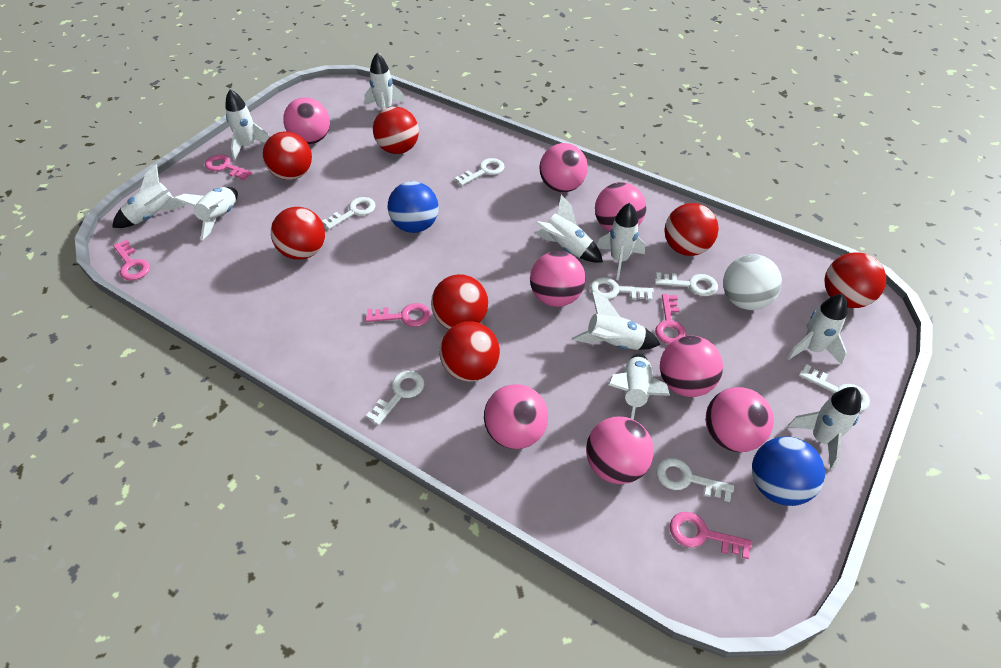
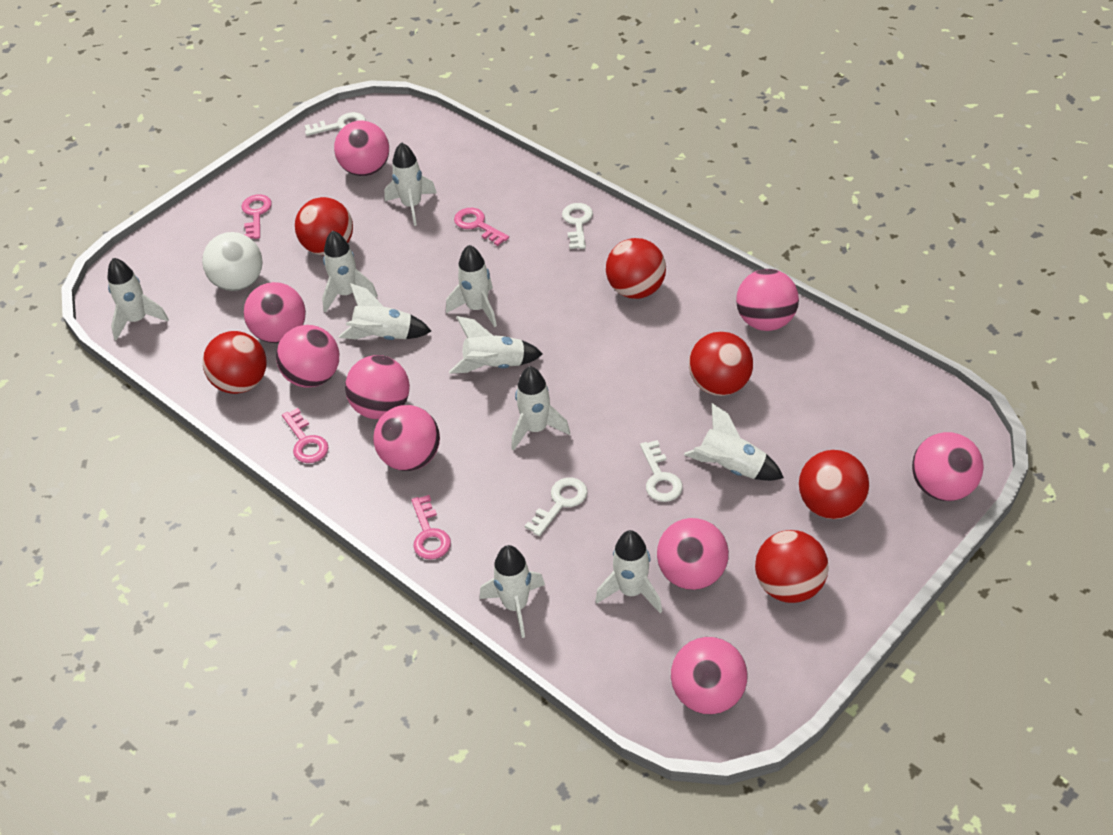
blue ball: 2 -> 0
pink ball: 8 -> 9
pink key: 5 -> 4
red ball: 7 -> 6
white key: 7 -> 4

